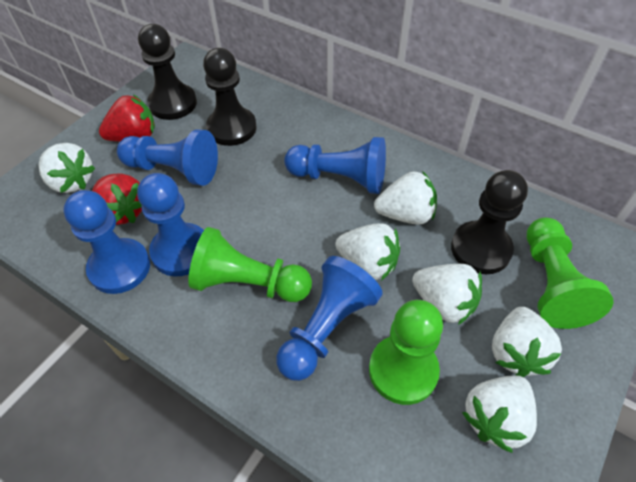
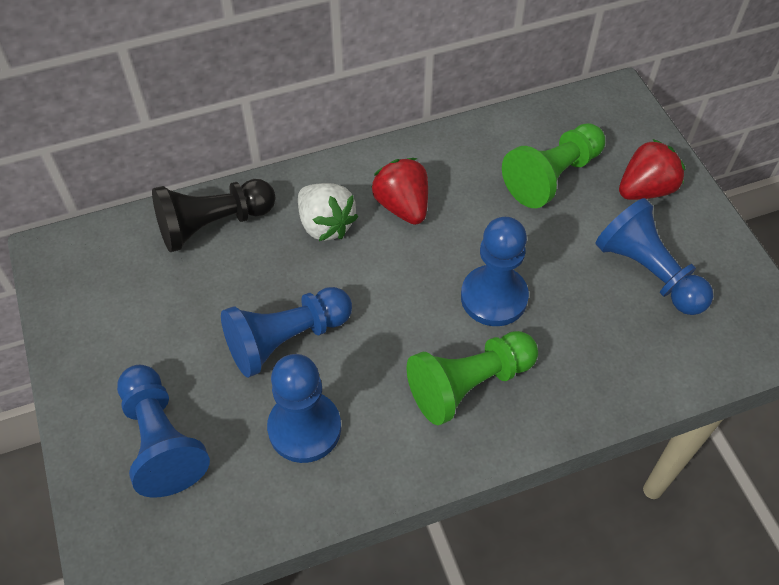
black pawn: 3 -> 1
green pawn: 3 -> 2
white strawberry: 6 -> 1

